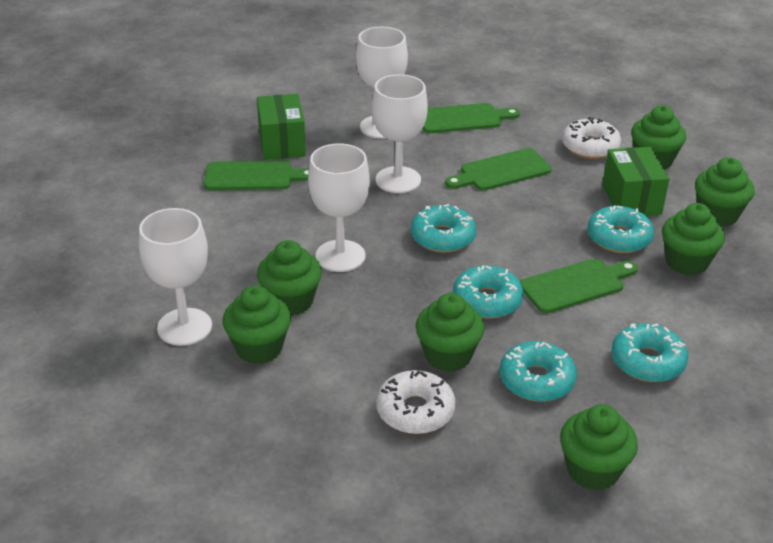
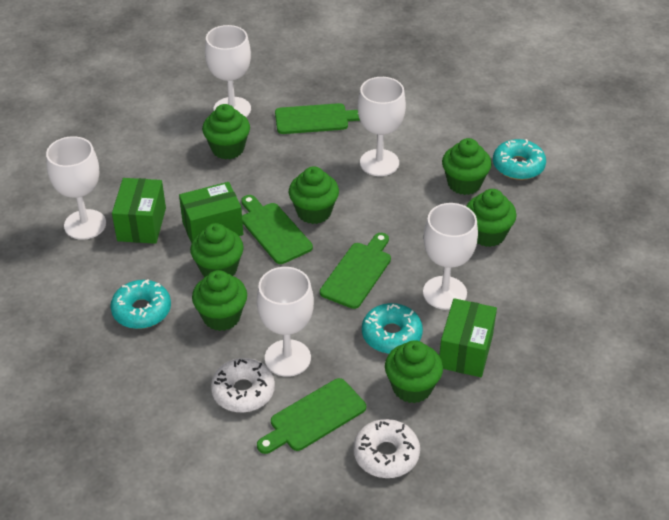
green box: 2 -> 3
turquoise donut: 5 -> 3
white goblet: 4 -> 5

